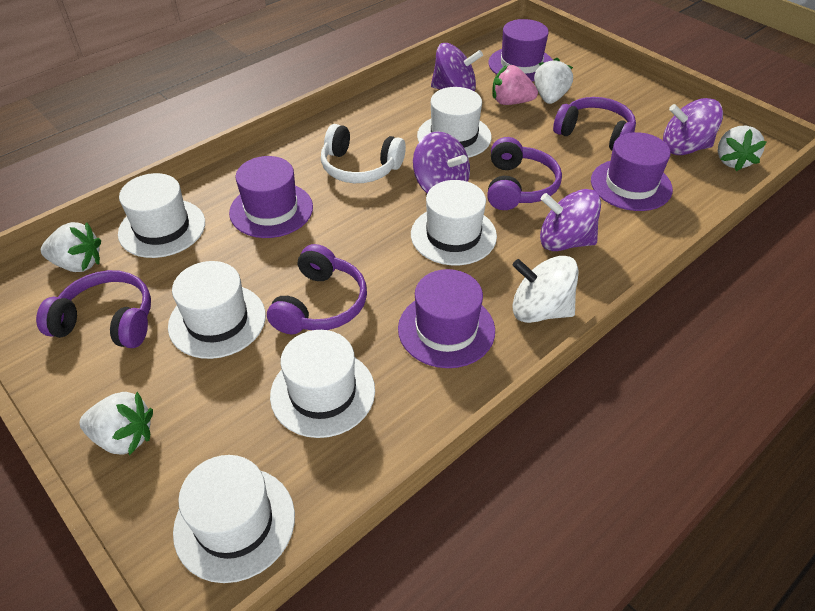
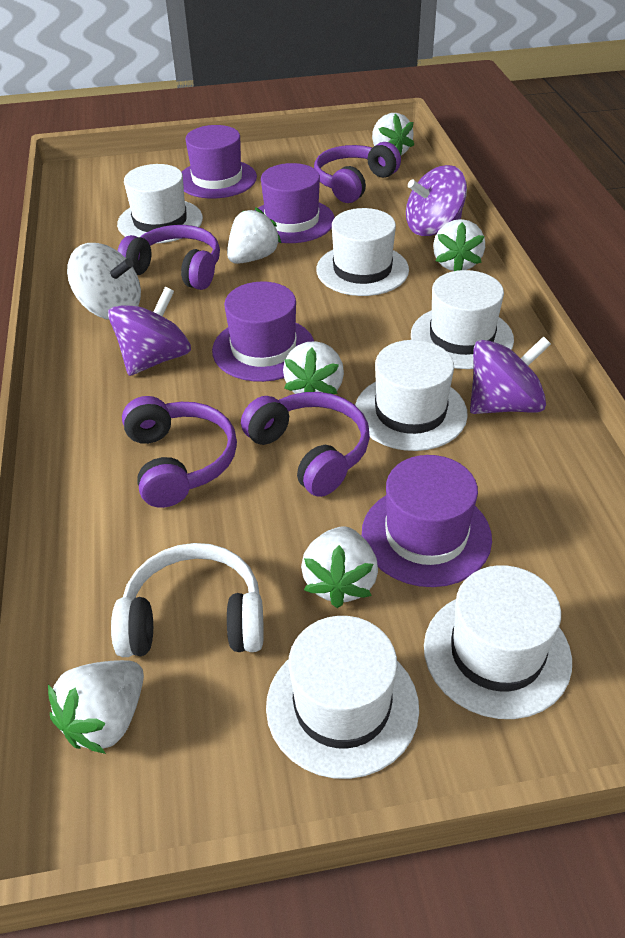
pink strawberry: 1 -> 0
purple spinning top: 4 -> 3
white strawberry: 4 -> 6

